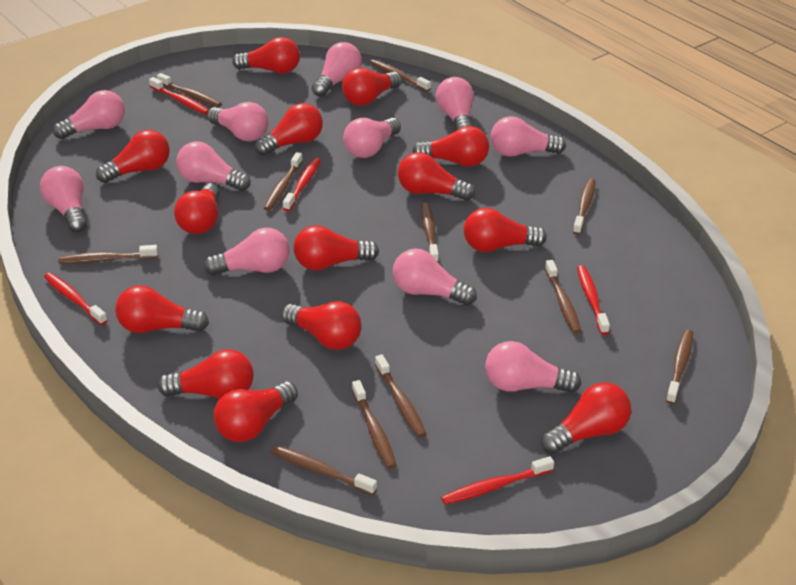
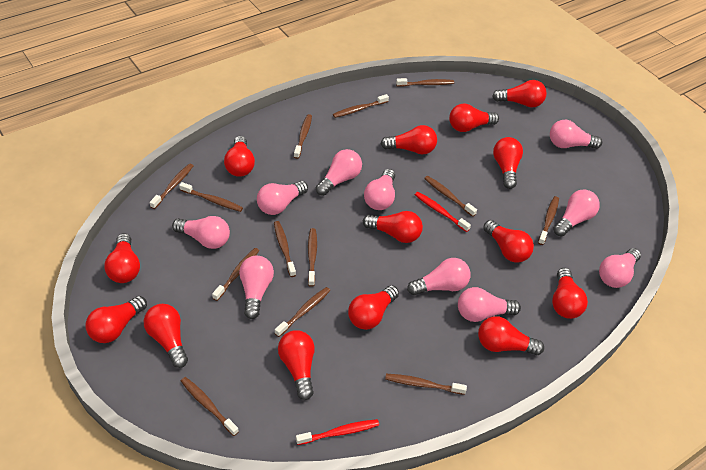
brown toothbrush: 11 -> 13
pink light bulb: 11 -> 10
red toothbrush: 5 -> 2

